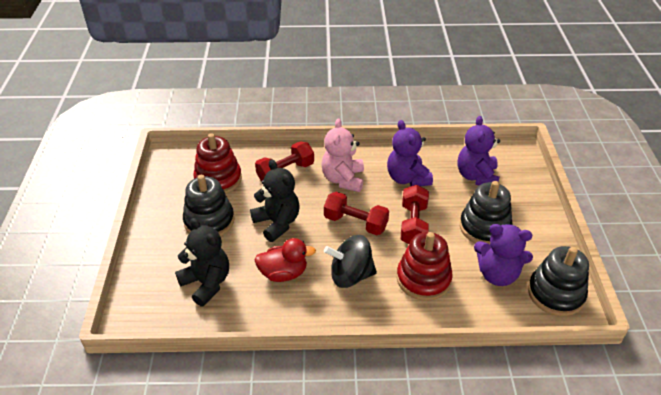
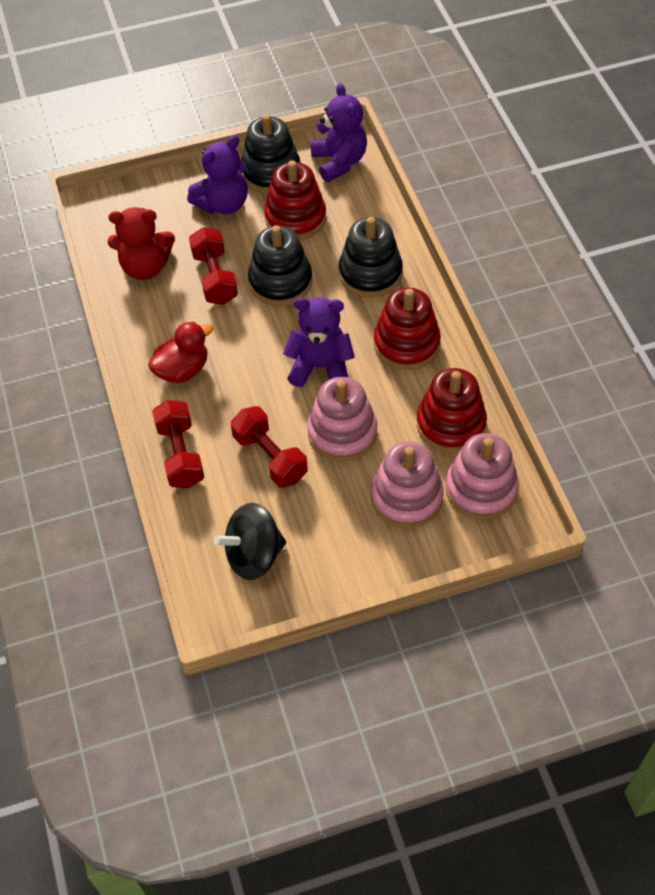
black teddy bear: 2 -> 0
pink stacking toy: 0 -> 3
pink teddy bear: 1 -> 0
red stacking toy: 2 -> 3
red teddy bear: 0 -> 1

